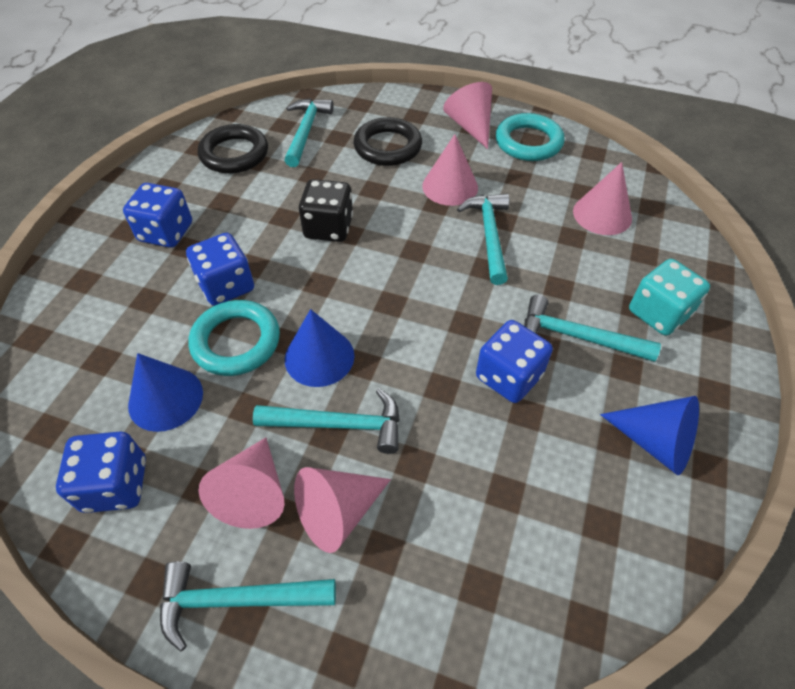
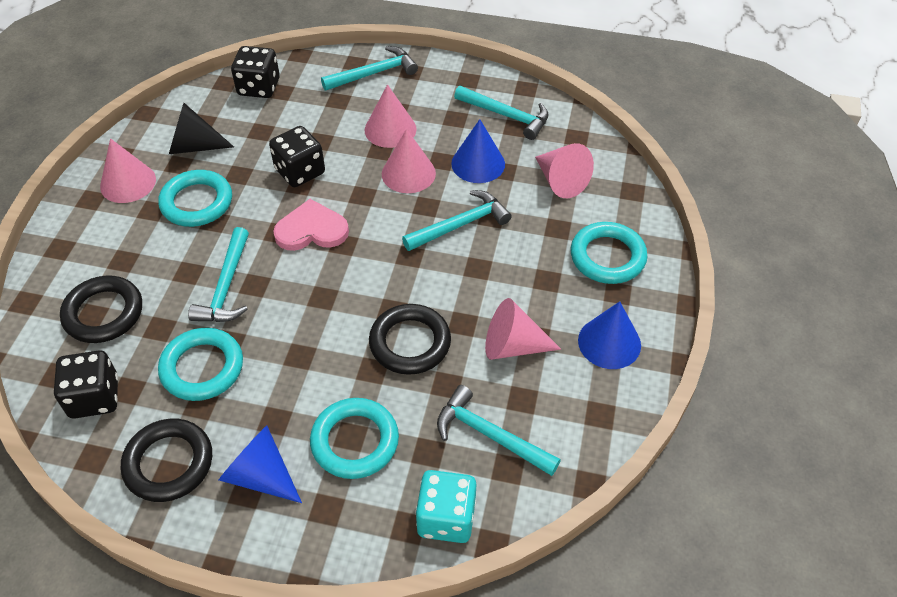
black cone: 0 -> 1
black dice: 1 -> 3
black ring: 2 -> 3
blue dice: 4 -> 0
pink heart: 0 -> 1
turquoise ring: 2 -> 4

